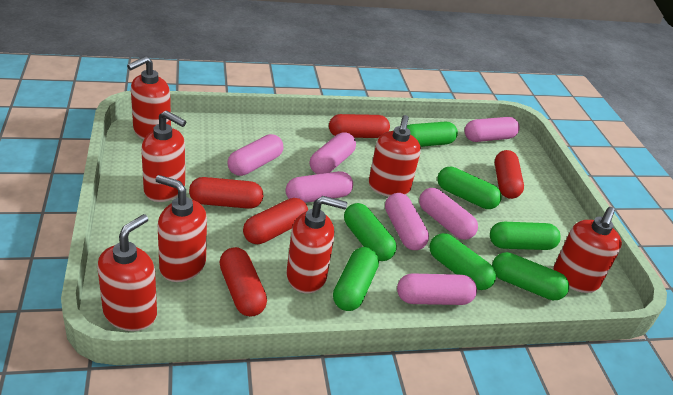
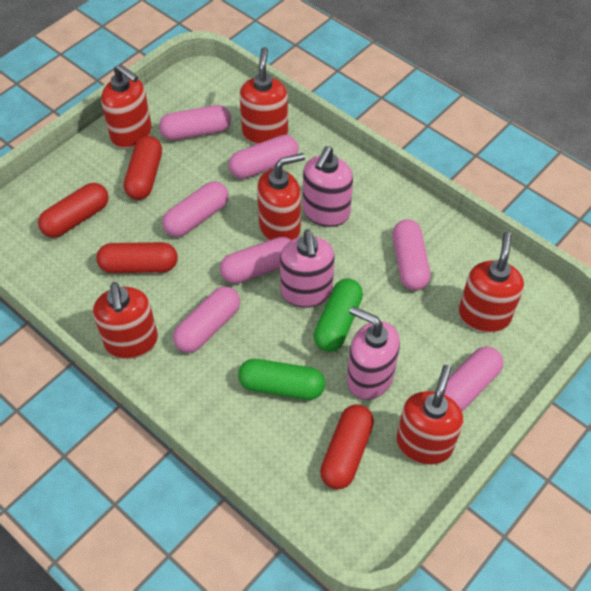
green capsule: 7 -> 2
pink soap dispenser: 0 -> 3
red capsule: 5 -> 4
red soap dispenser: 7 -> 6

